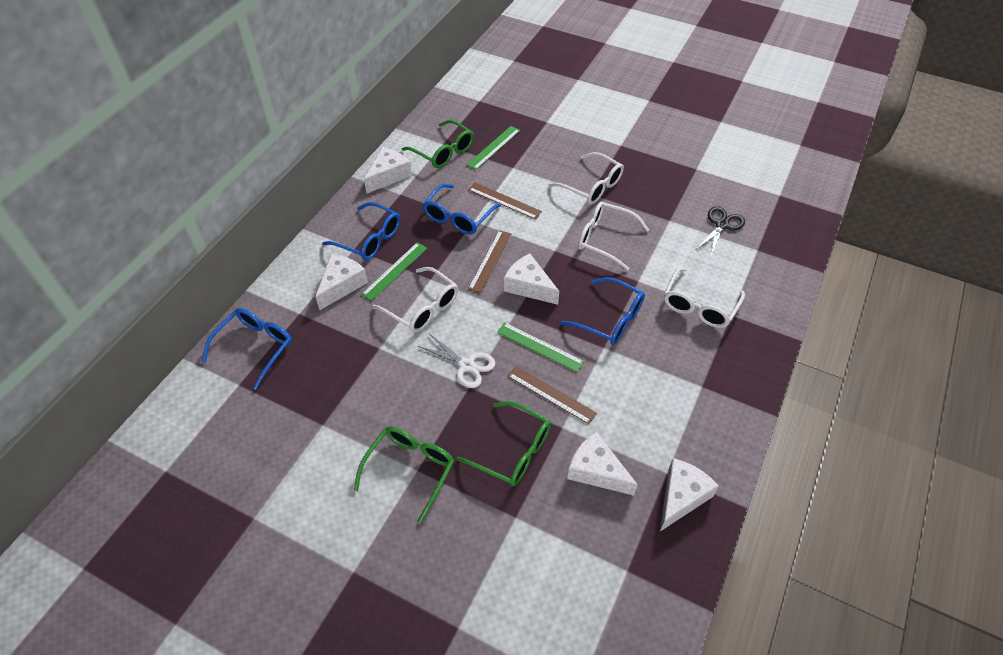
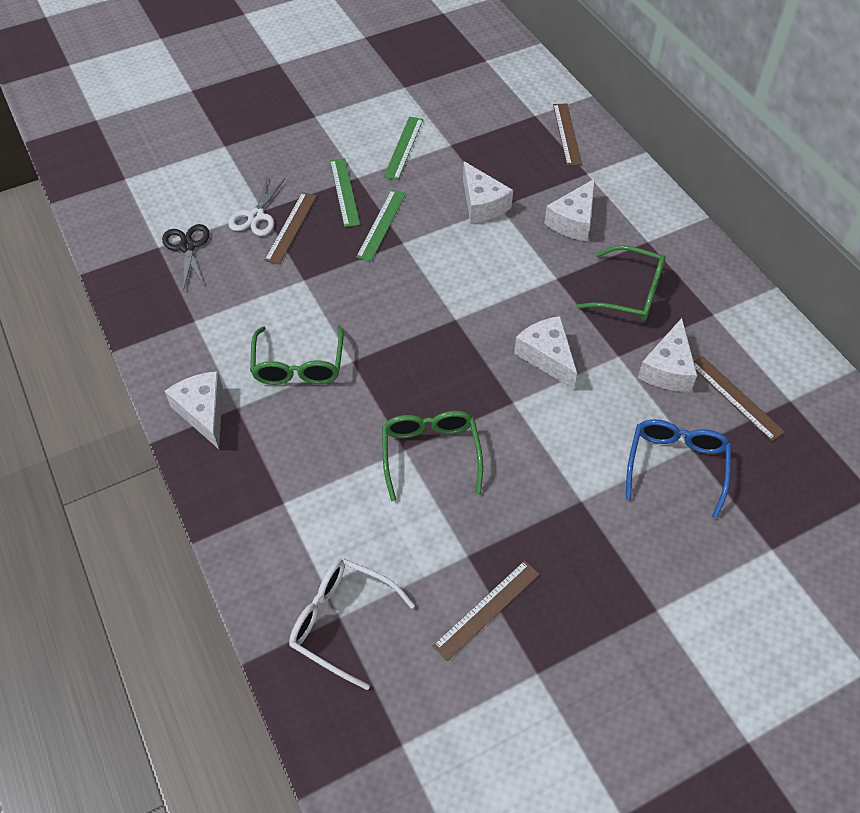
blue glasses: 4 -> 1
brown ruler: 3 -> 4
white glasses: 4 -> 1

